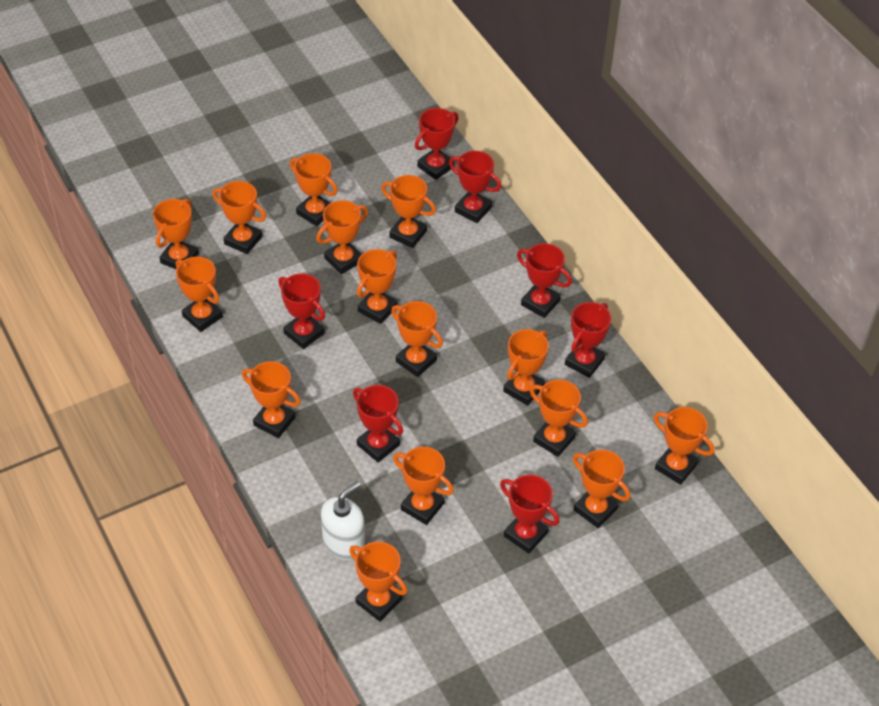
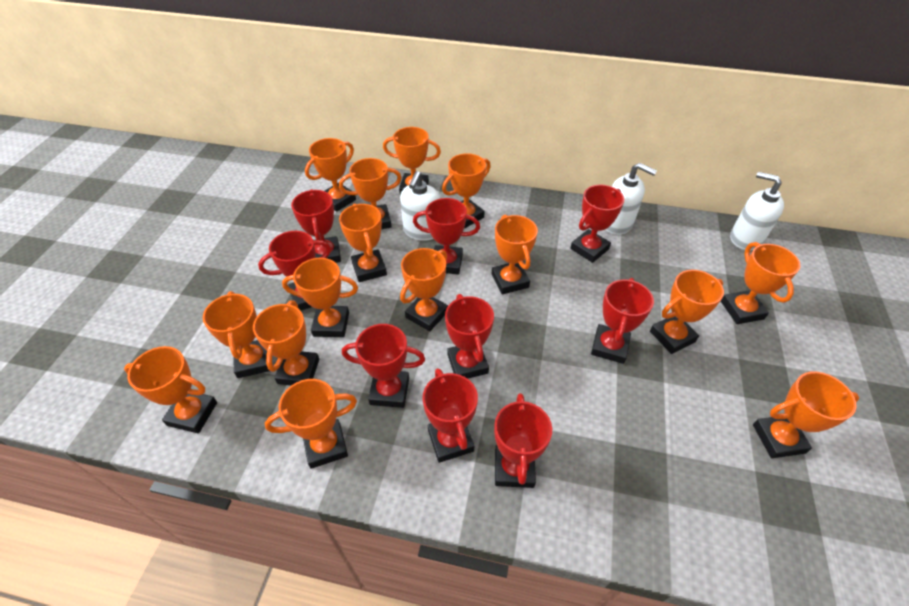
red trophy: 7 -> 9
white soap dispenser: 1 -> 3

